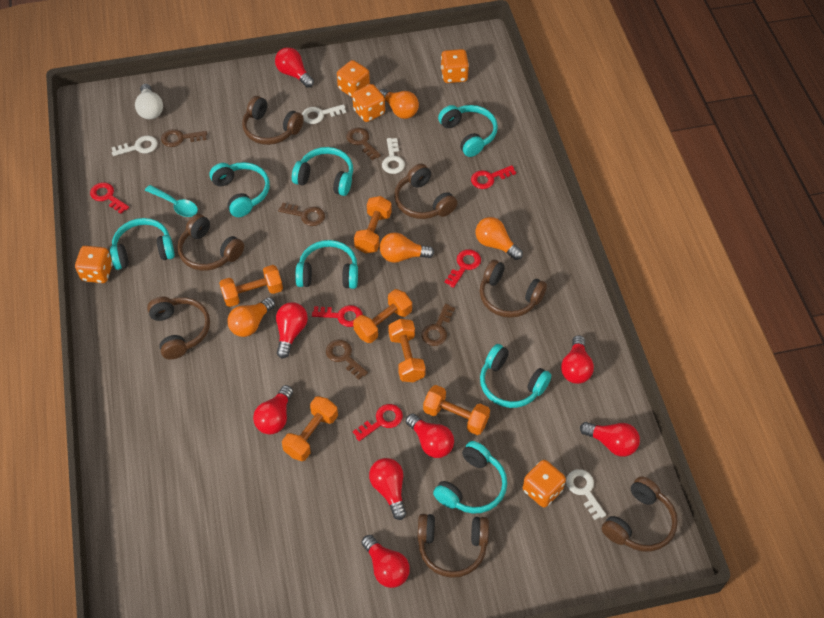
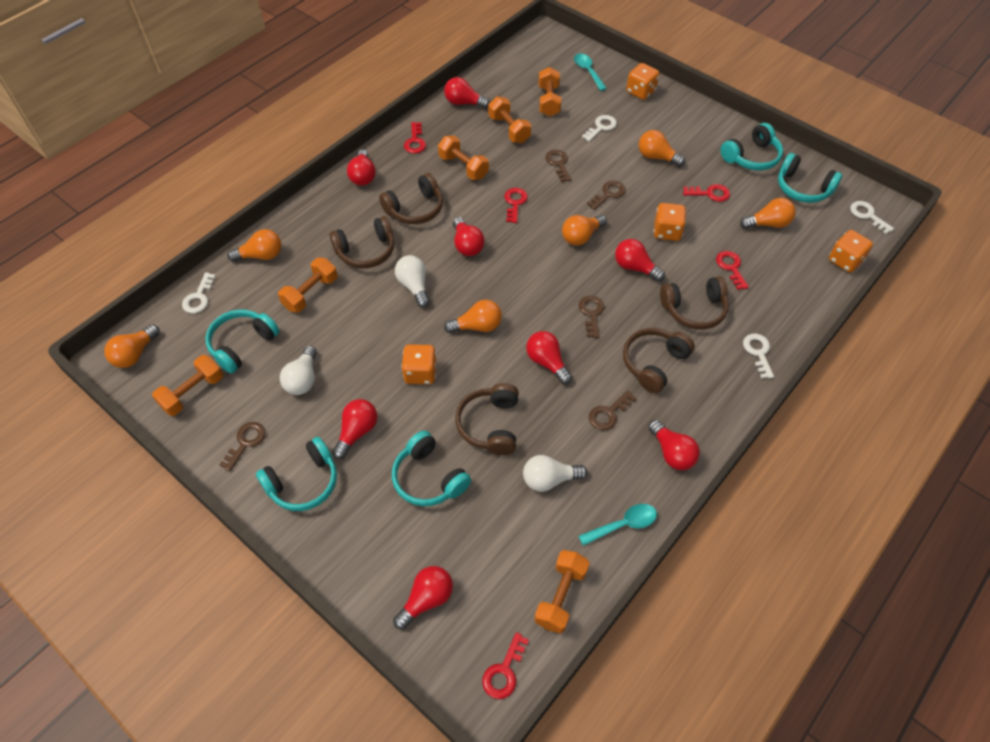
brown headphones: 7 -> 5
orange dice: 5 -> 4
orange light bulb: 4 -> 6
turquoise headphones: 7 -> 5
turquoise spoon: 1 -> 2
white light bulb: 1 -> 3

